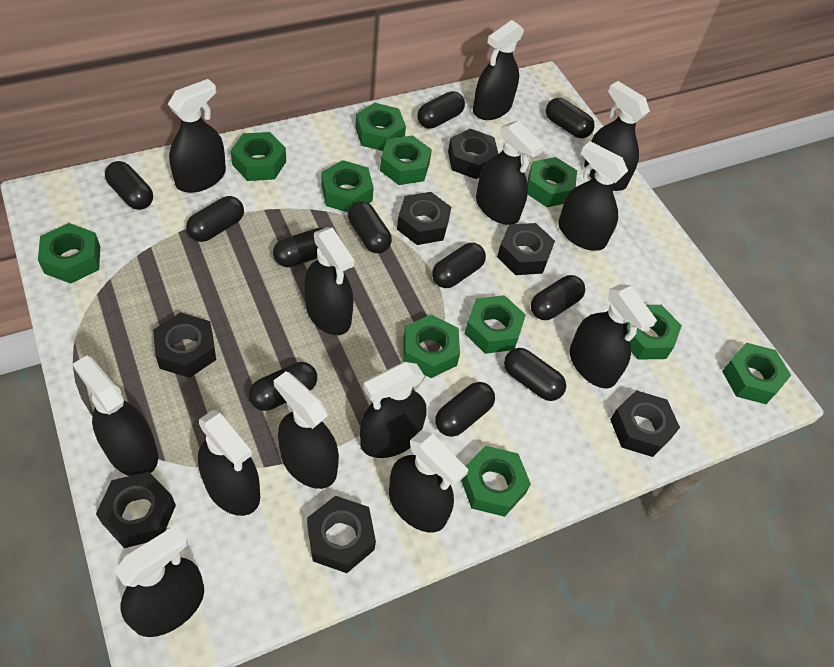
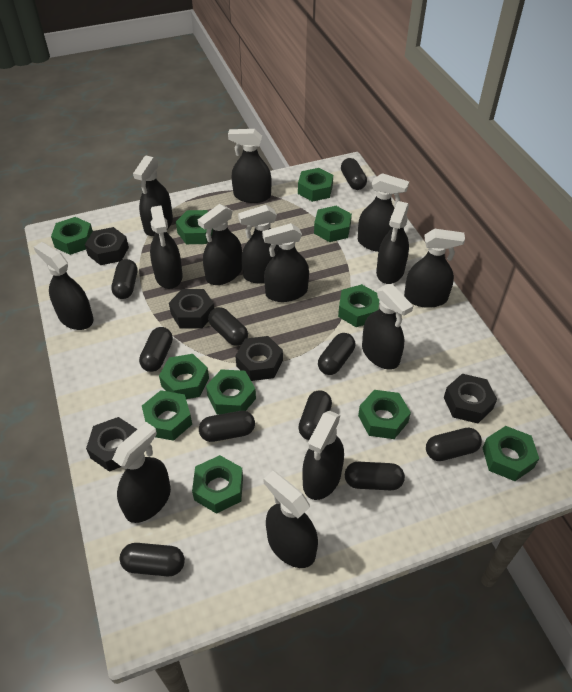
black capsule: 11 -> 10
black nut: 7 -> 5
black spray bottle: 13 -> 14

